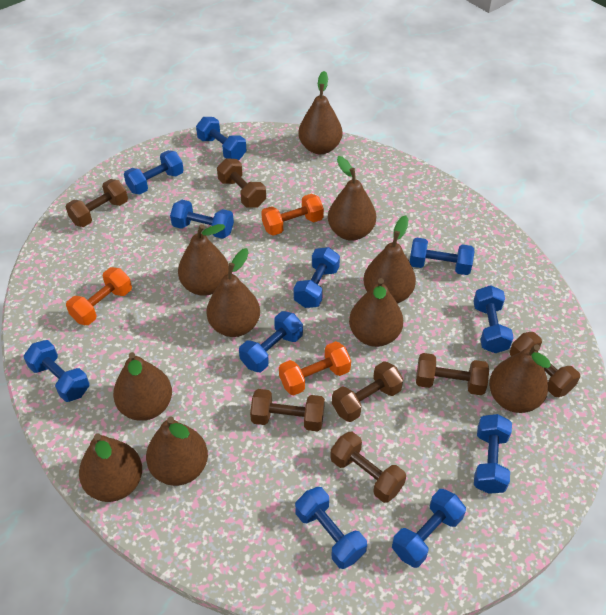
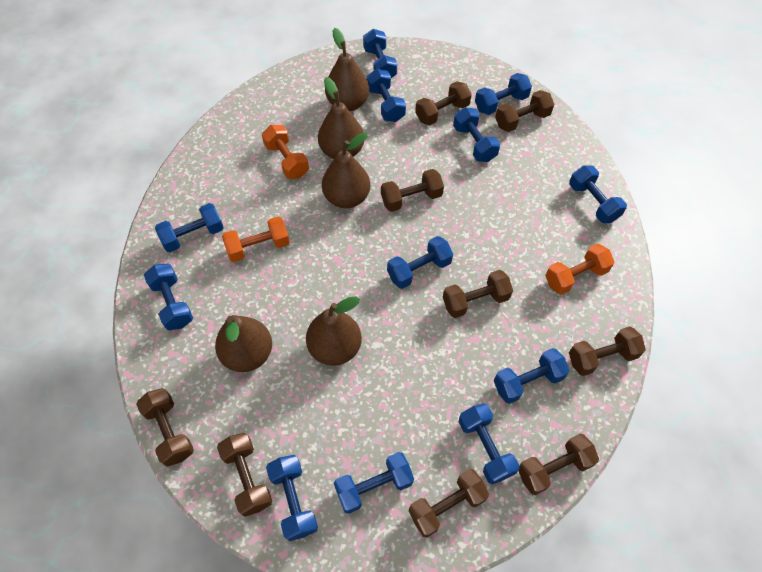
blue dumbbell: 11 -> 12
brown dumbbell: 7 -> 9
brown pear: 10 -> 5

